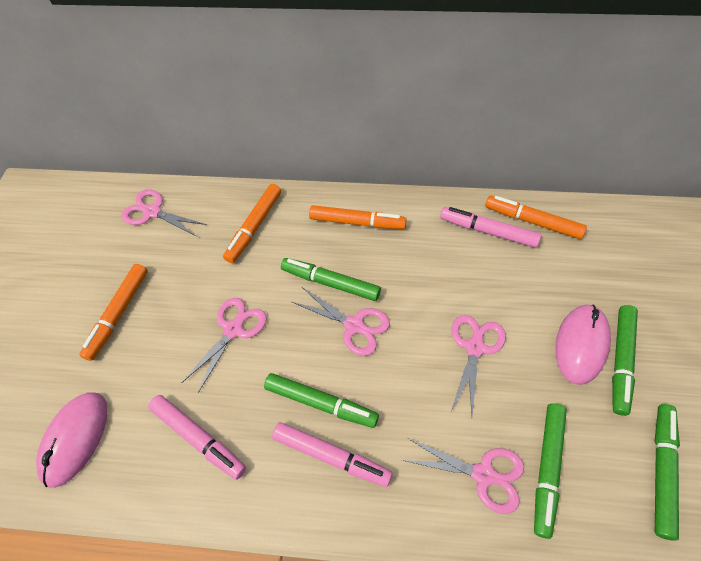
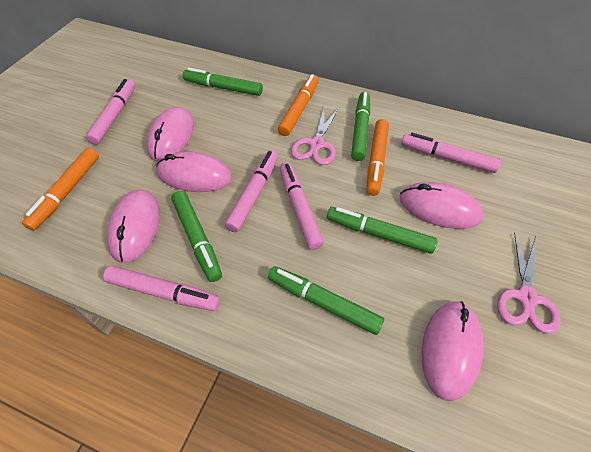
orange marker: 4 -> 3
pink marker: 3 -> 5
pink mouse: 2 -> 5
pink scissors: 5 -> 2

